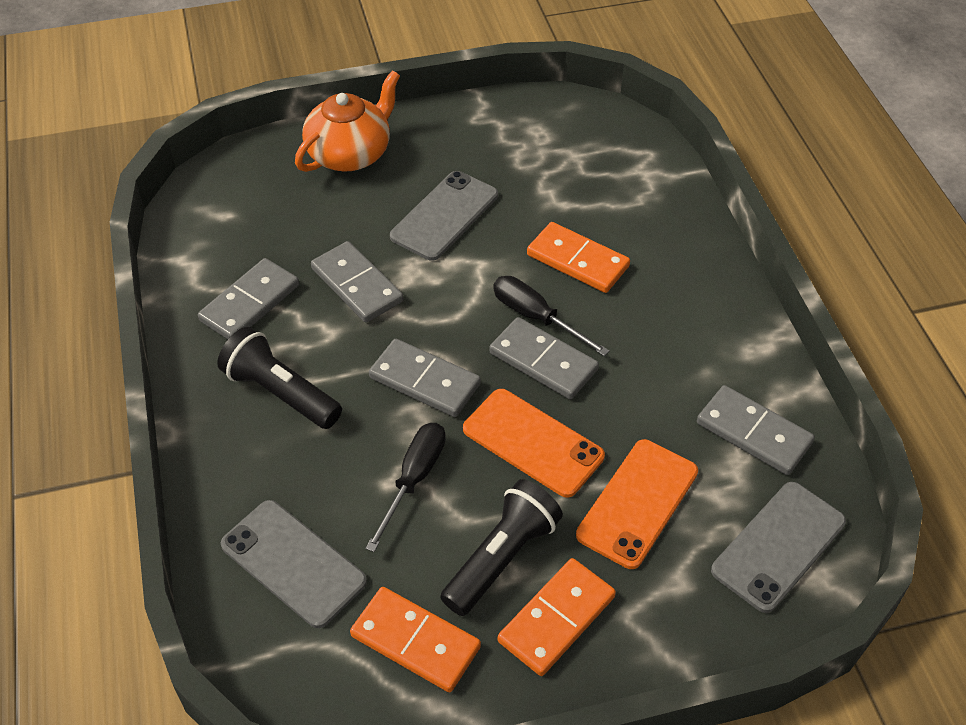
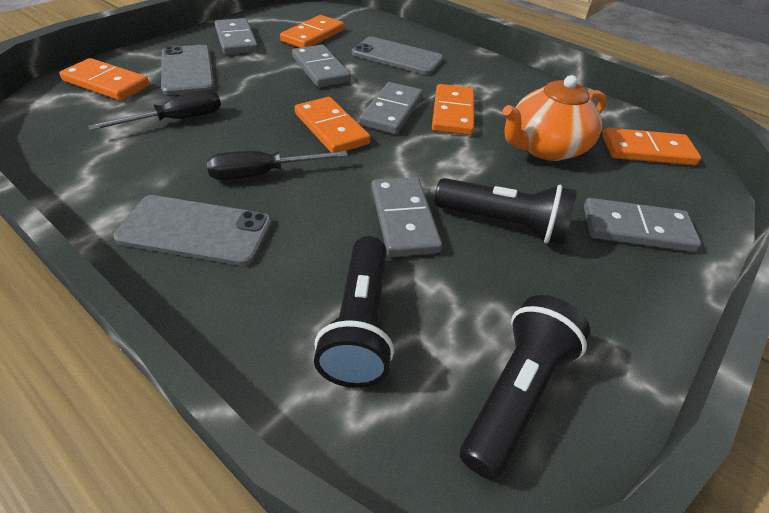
black flashlight: 2 -> 3
orange domino: 3 -> 5
orange phone: 2 -> 0

